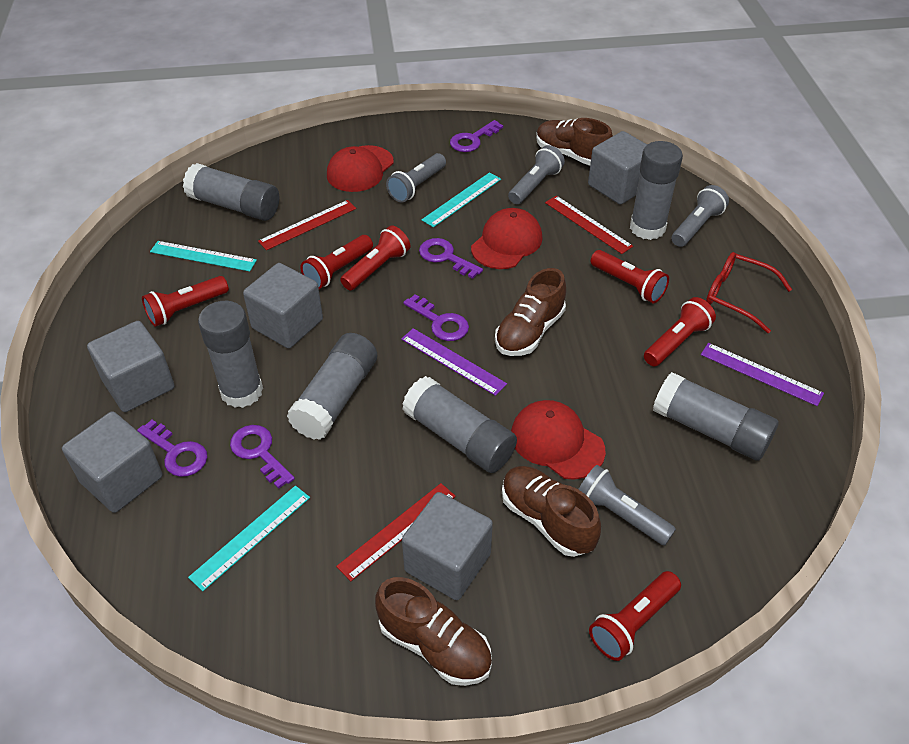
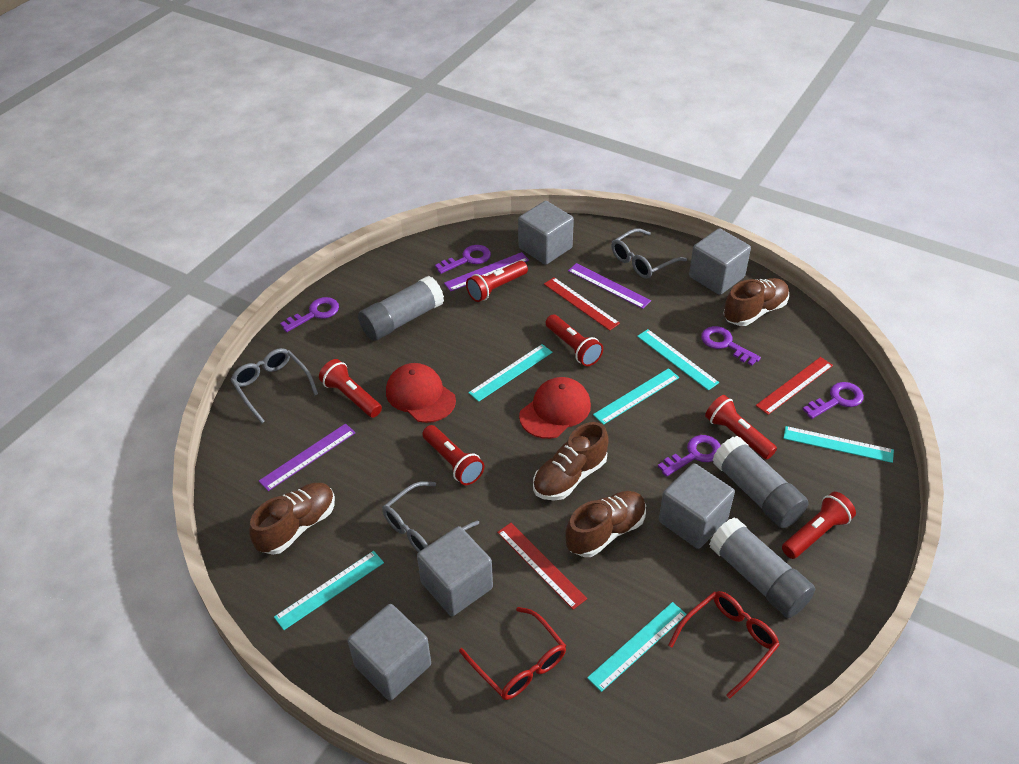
grey flashlight: 4 -> 0
grey glasses: 0 -> 3
grey glue stick: 6 -> 3
purple ruler: 2 -> 3
red cap: 3 -> 2
red glasses: 1 -> 2
turquoise ruler: 3 -> 6

